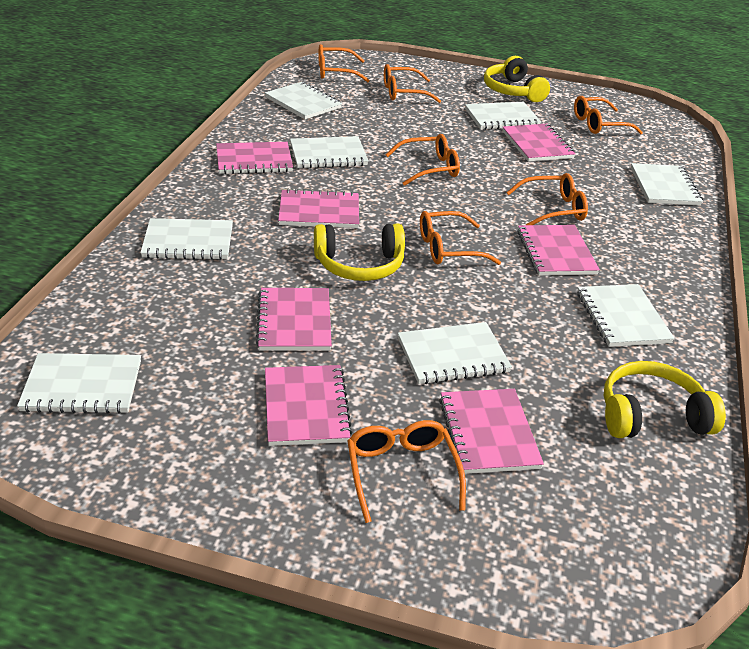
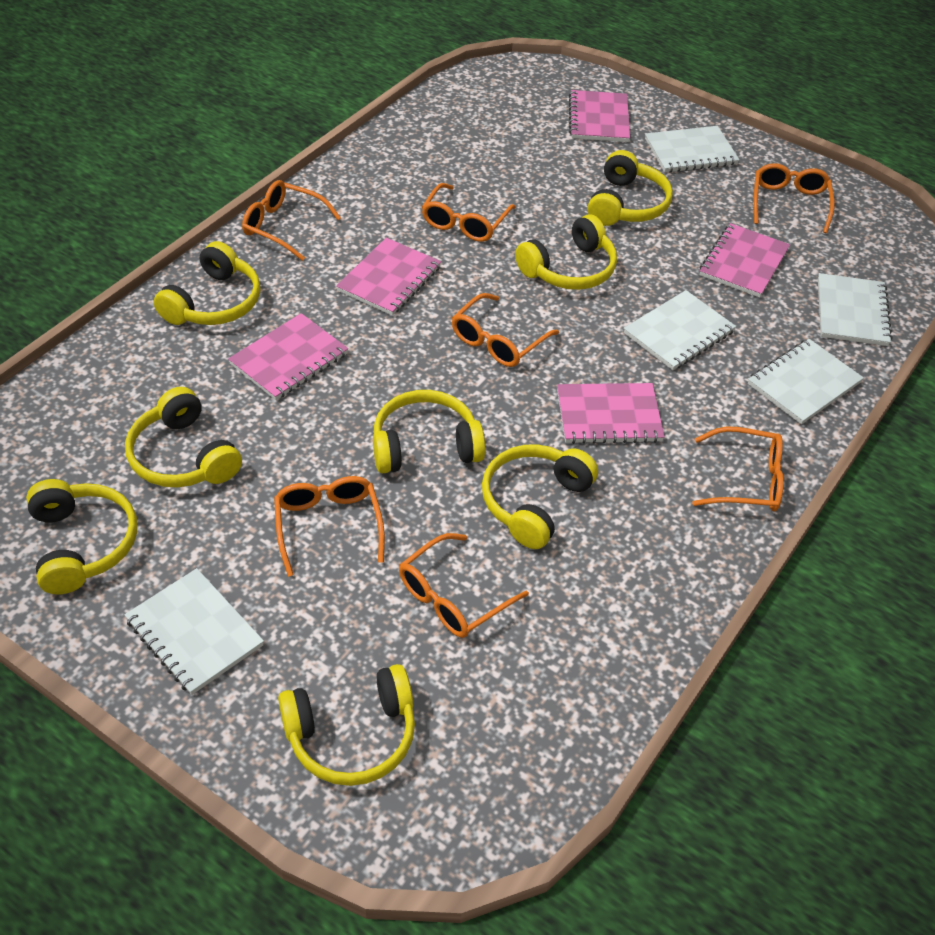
pink notebook: 7 -> 5
white notebook: 8 -> 5
yellow headphones: 3 -> 8

